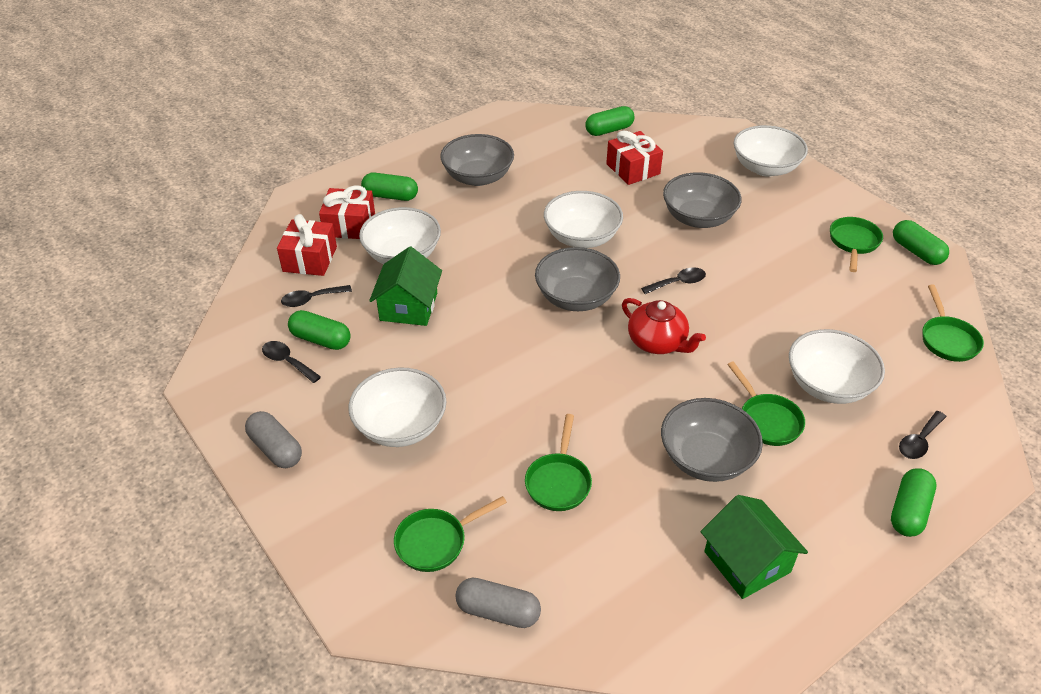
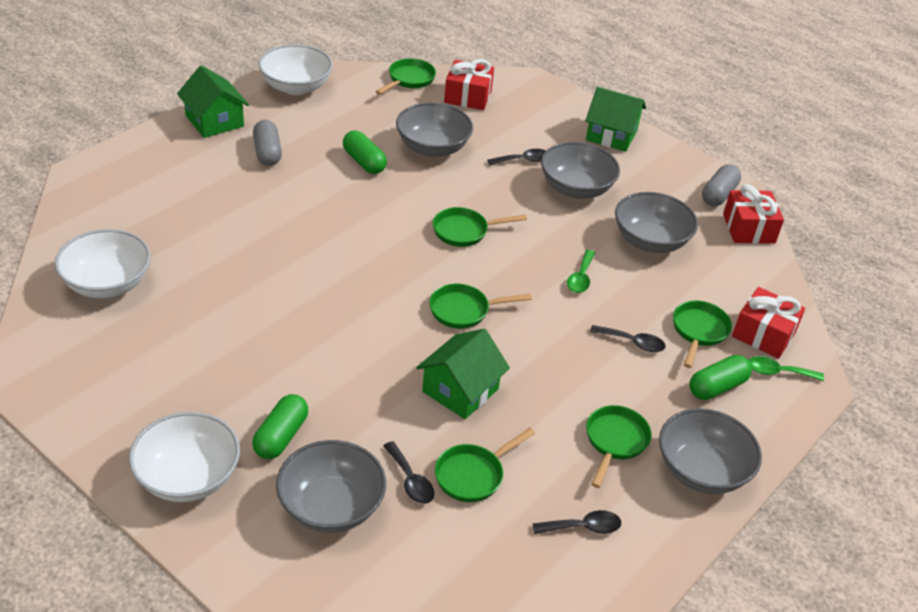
green capsule: 5 -> 3
green house: 2 -> 3
green pan: 5 -> 6
green spoon: 0 -> 2
grey bowl: 4 -> 5
red teapot: 1 -> 0
white bowl: 5 -> 3

